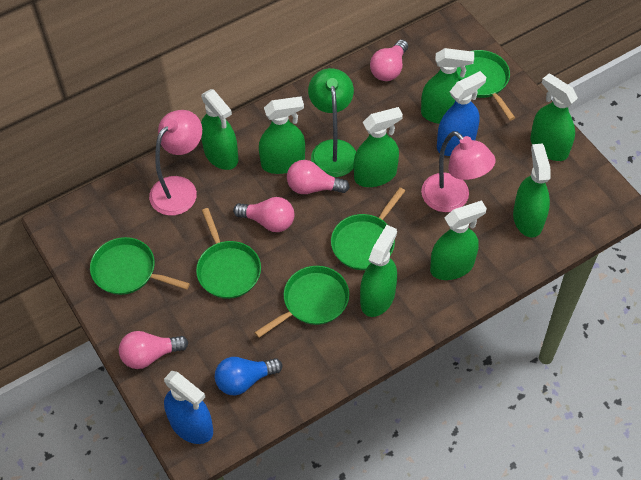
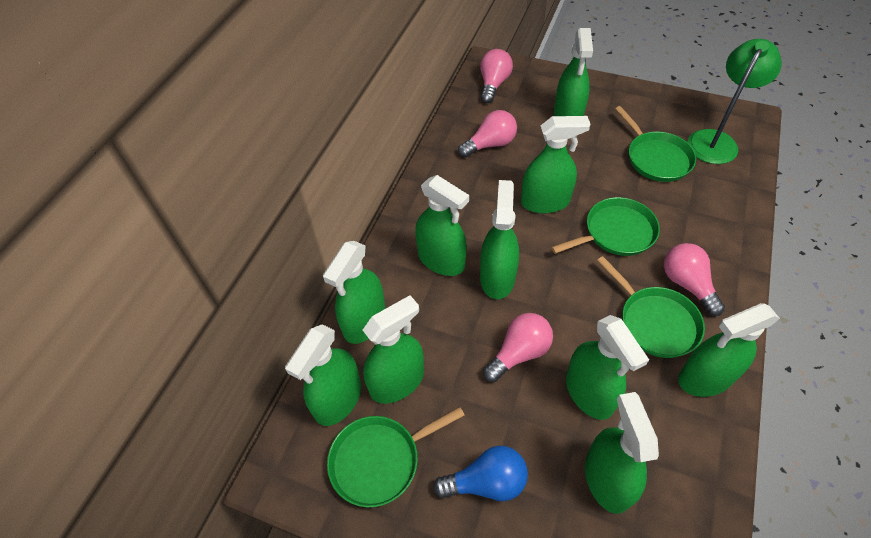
blue spray bottle: 2 -> 0
green pan: 5 -> 4
green spray bottle: 8 -> 10
pink lamp: 2 -> 0

